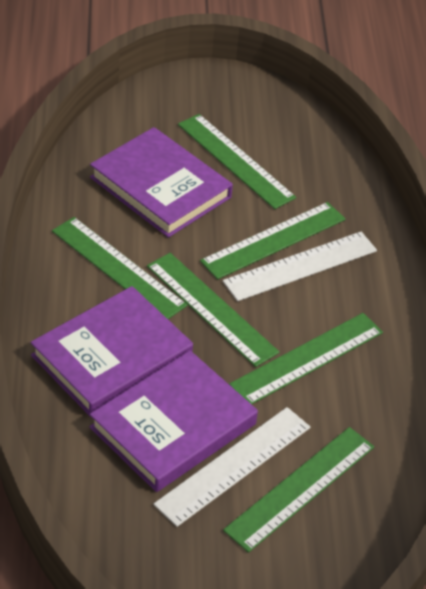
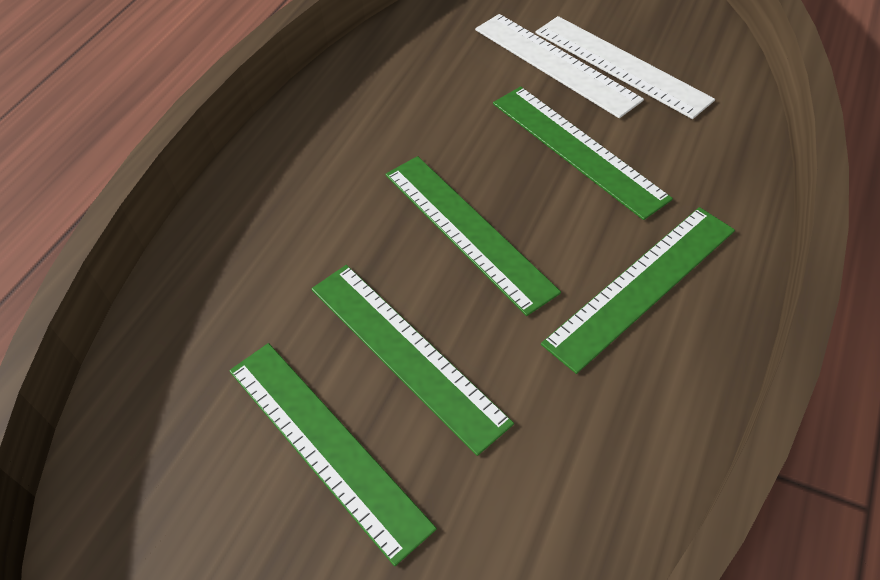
green ruler: 6 -> 5
purple book: 3 -> 0

